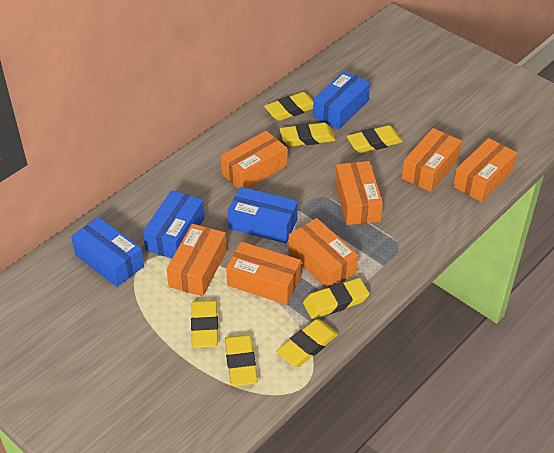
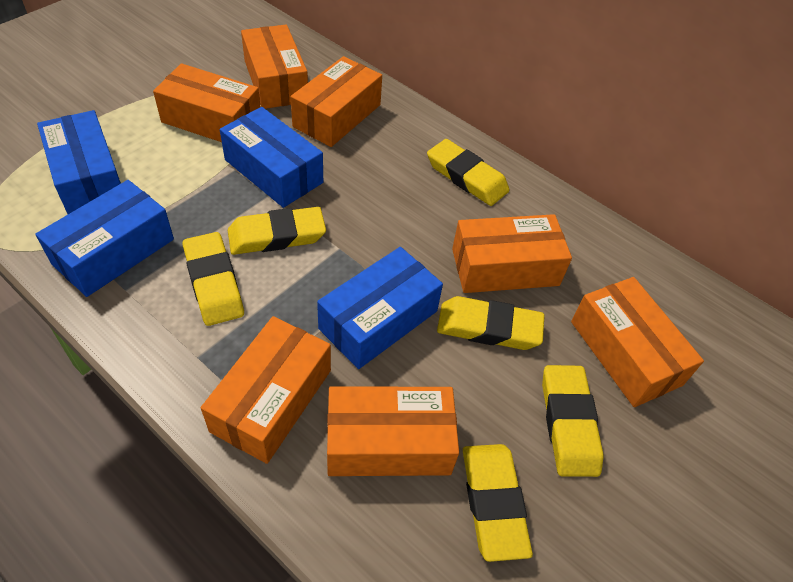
yellow eraser: 7 -> 6

